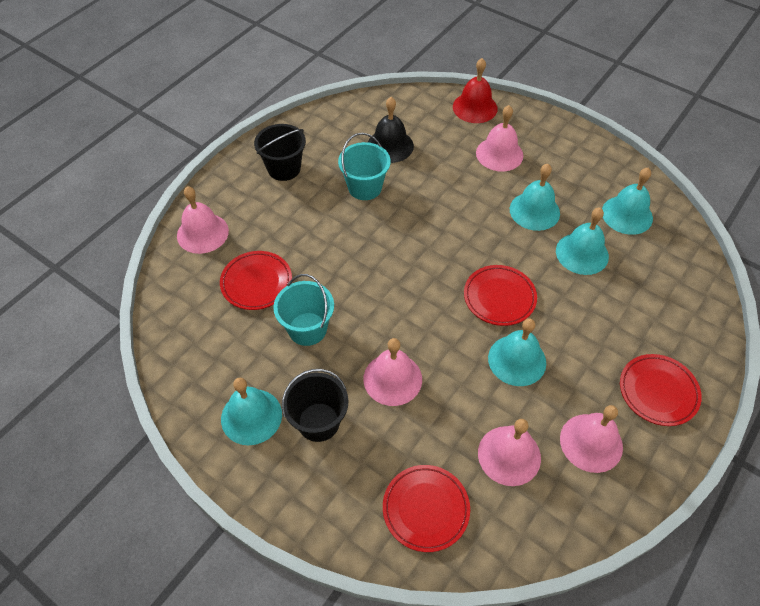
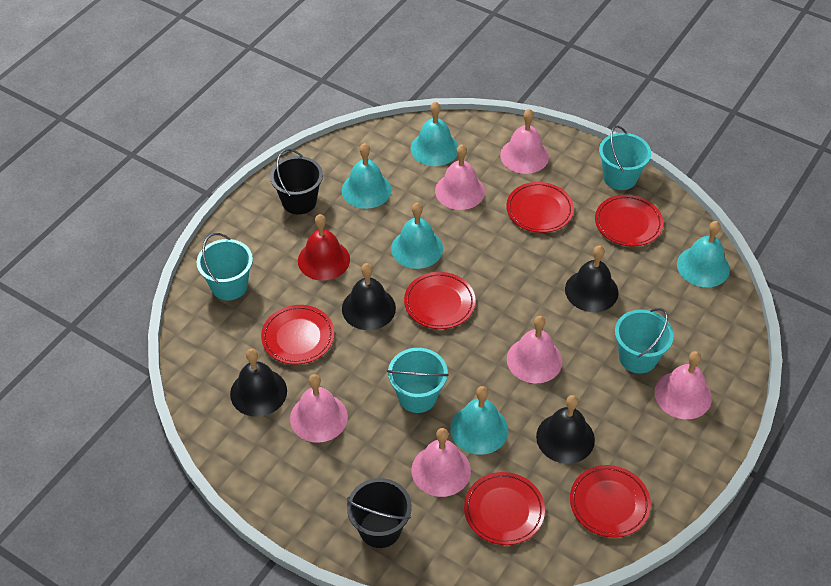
black bell: 1 -> 4
pink bell: 5 -> 6
red plate: 4 -> 6
turquoise bucket: 2 -> 4

